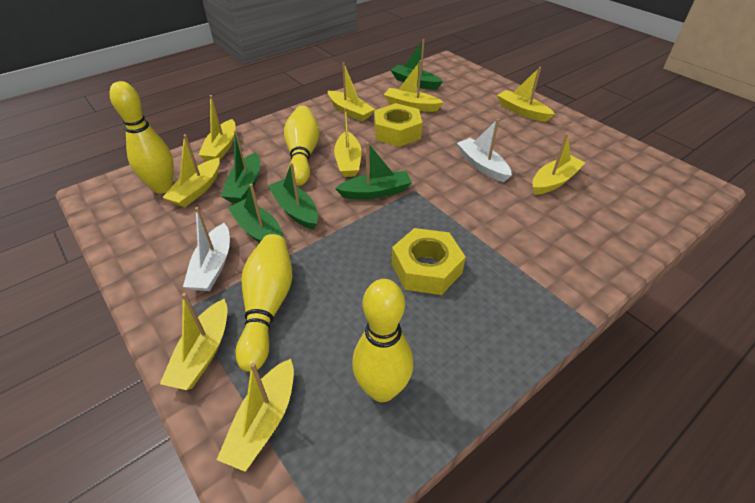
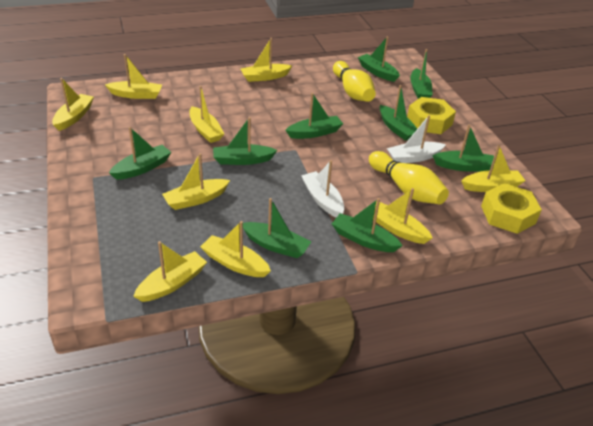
green boat: 5 -> 9
yellow bowling pin: 4 -> 2

